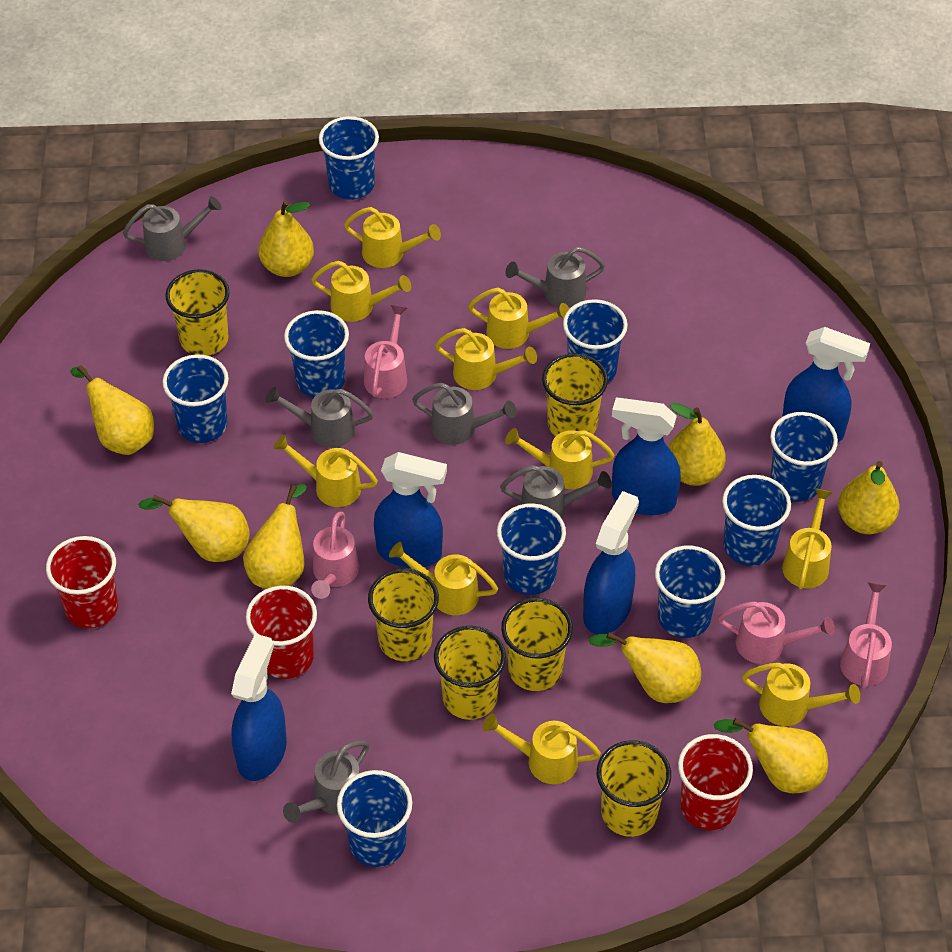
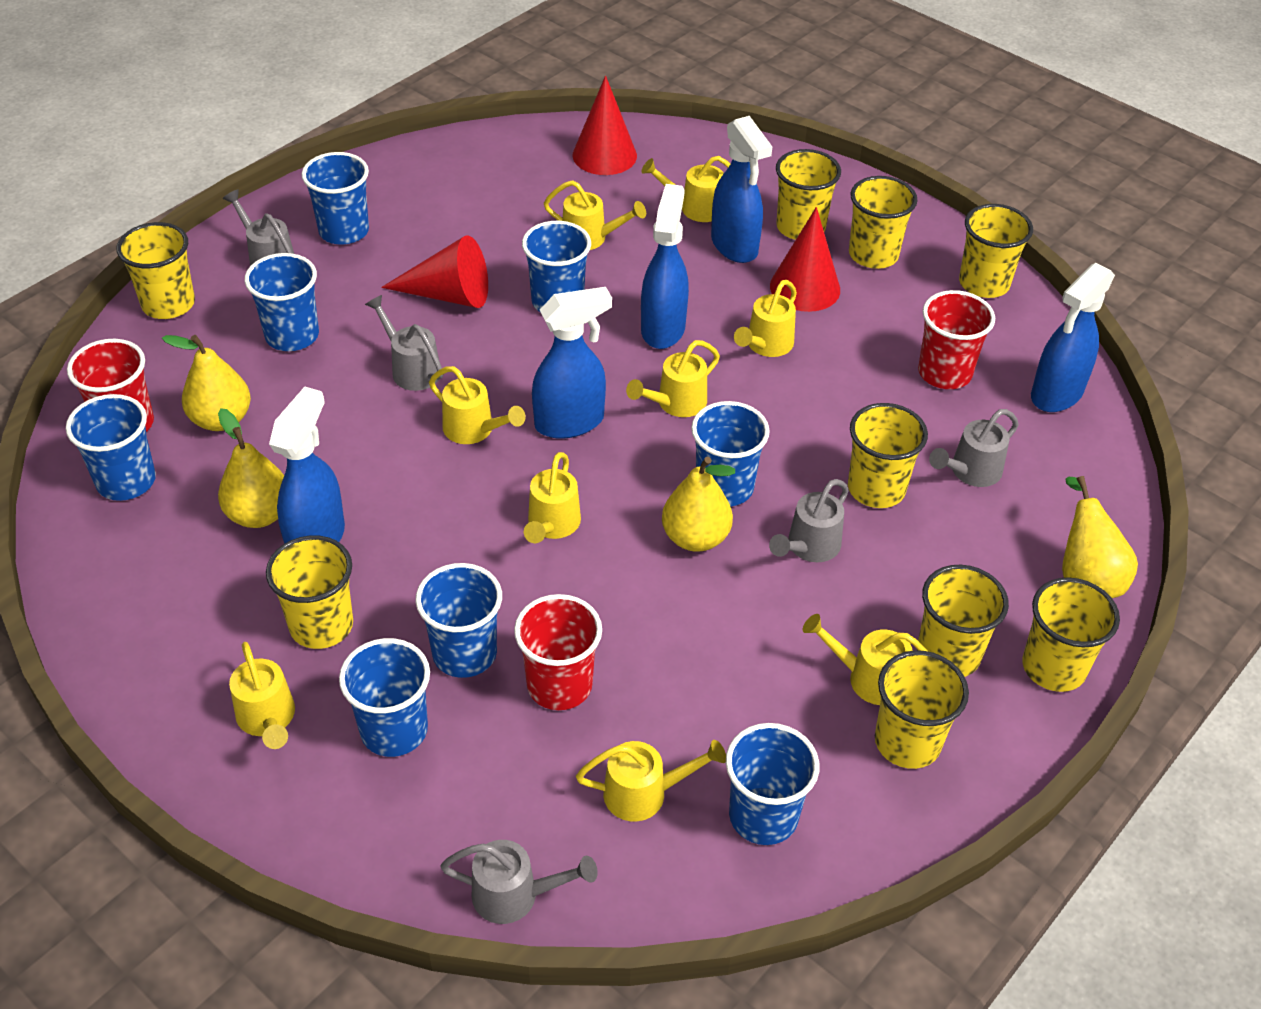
blue cup: 9 -> 8
grey watering can: 6 -> 5
pink watering can: 4 -> 0
red cone: 0 -> 3
yellow cup: 6 -> 9
yellow pear: 8 -> 4
yellow watering can: 10 -> 9

